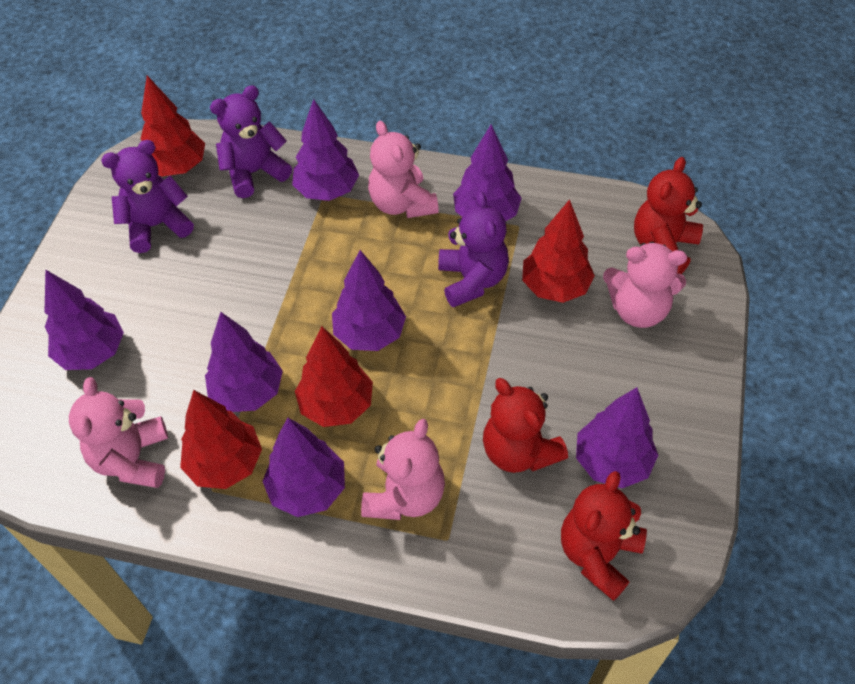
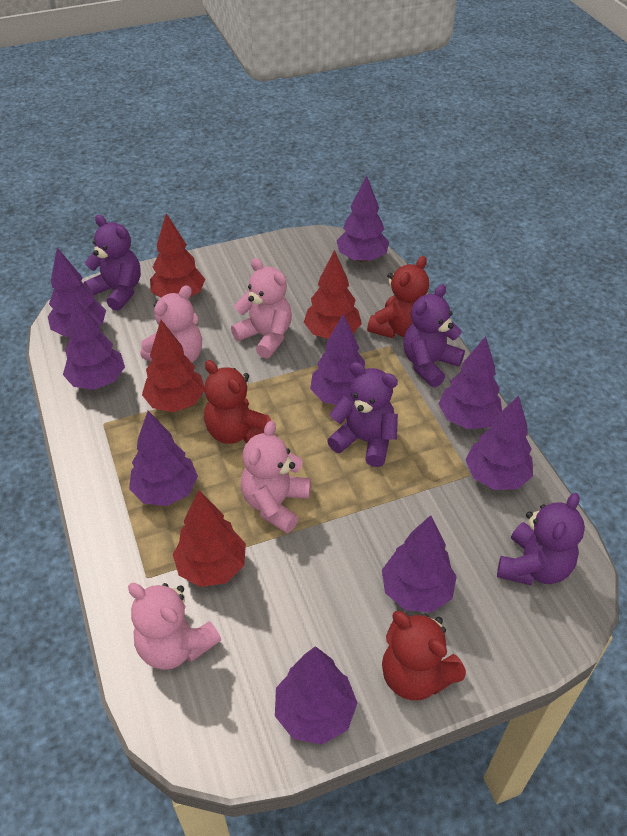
purple teddy bear: 3 -> 4
purple tree: 7 -> 9

